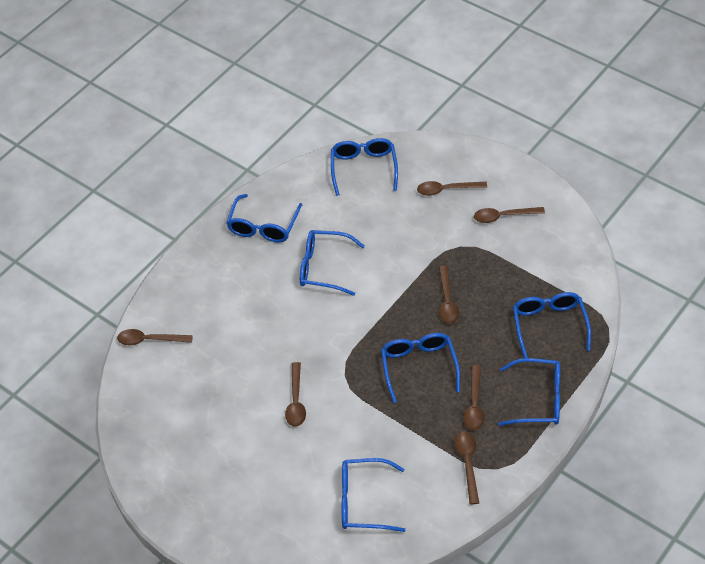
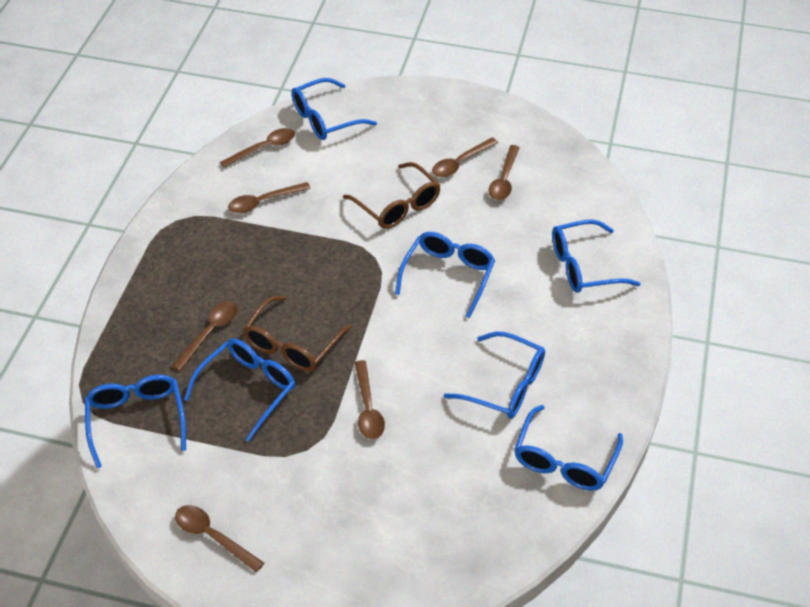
brown glasses: 0 -> 2

